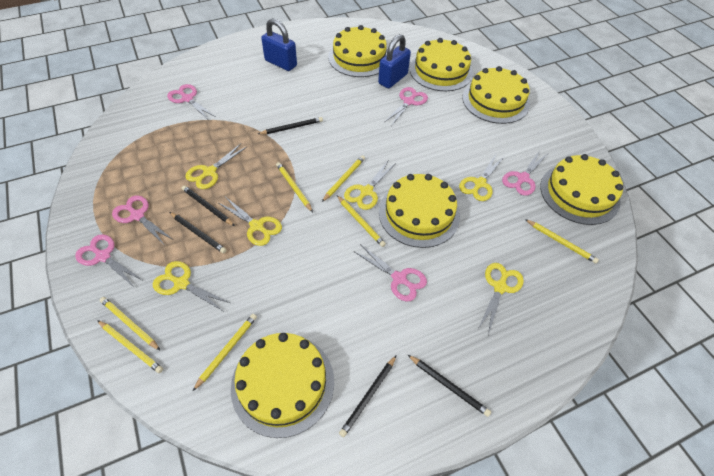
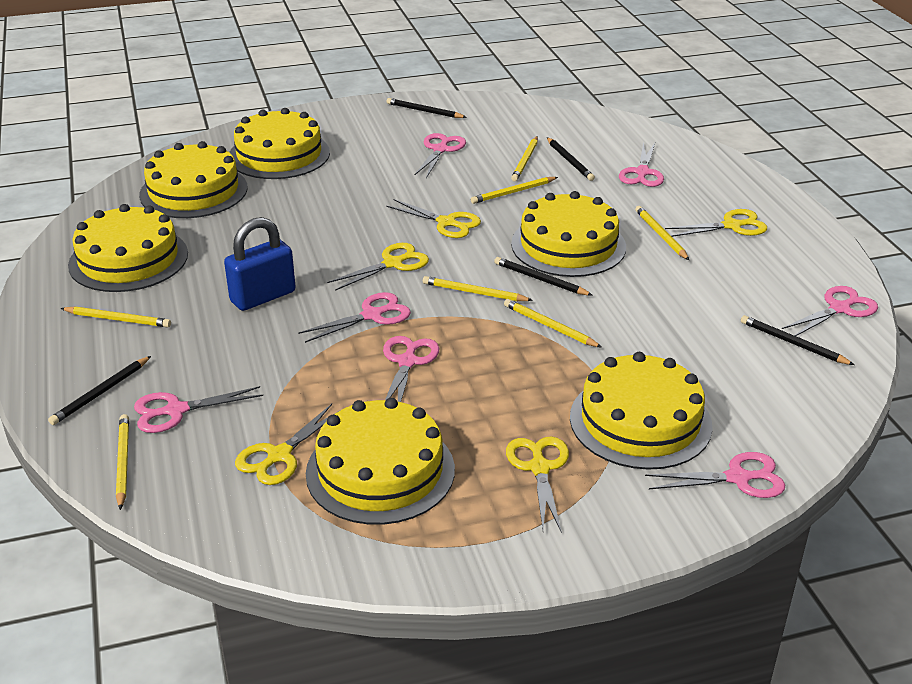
blue padlock: 2 -> 1
pink scissors: 6 -> 7
yellow scissors: 6 -> 5

